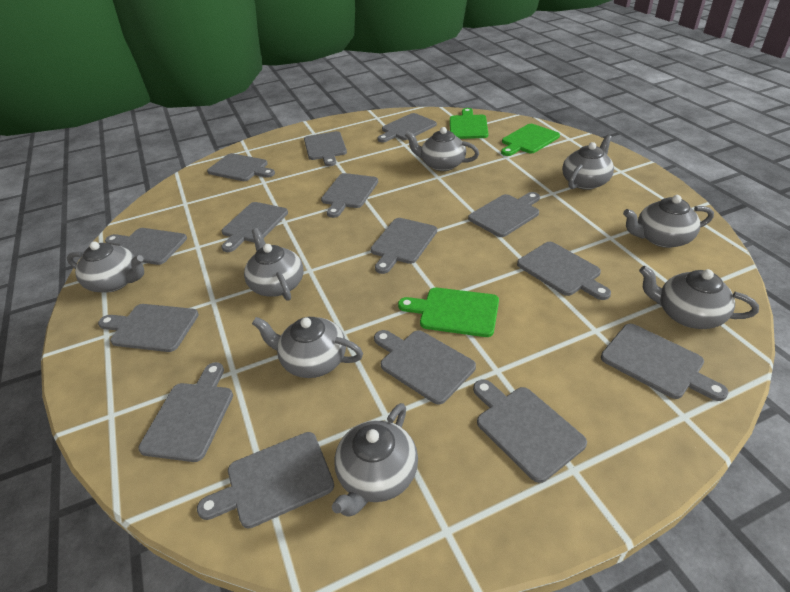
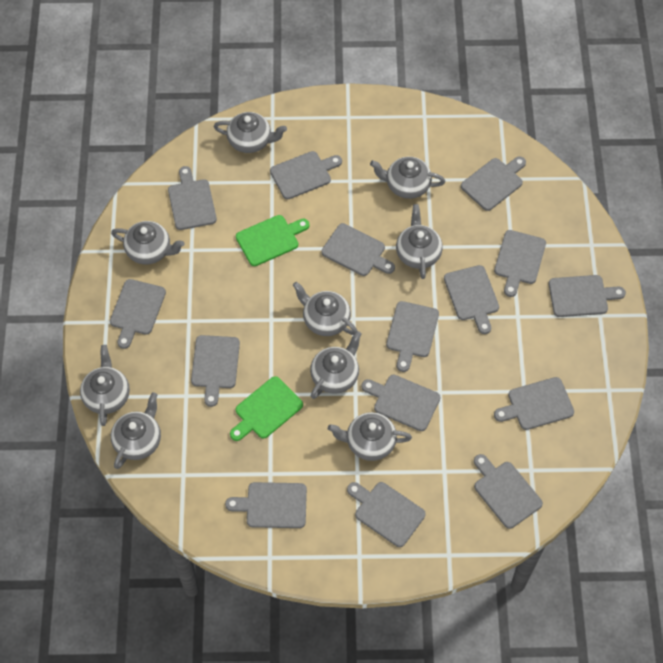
green cutting board: 3 -> 2
grey teapot: 8 -> 9

